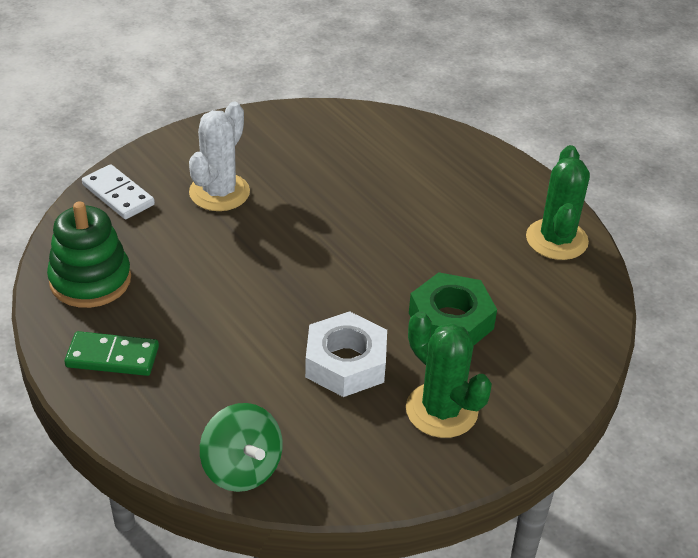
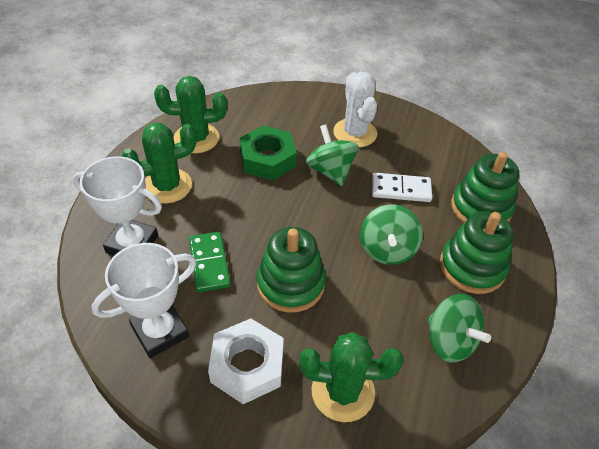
green cactus: 2 -> 3
green spinning top: 1 -> 3
green stacking toy: 1 -> 3
white trophy: 0 -> 2

